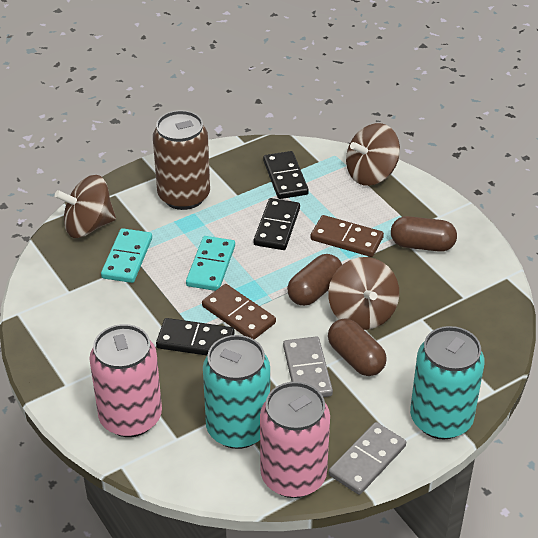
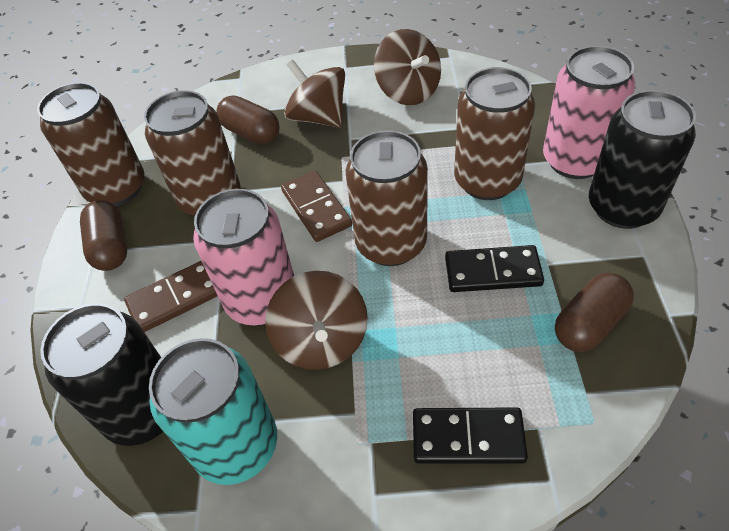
black can: 0 -> 2
black domino: 3 -> 2
brown can: 1 -> 4
grey domino: 2 -> 0
turquoise can: 2 -> 1
turquoise domino: 2 -> 0

